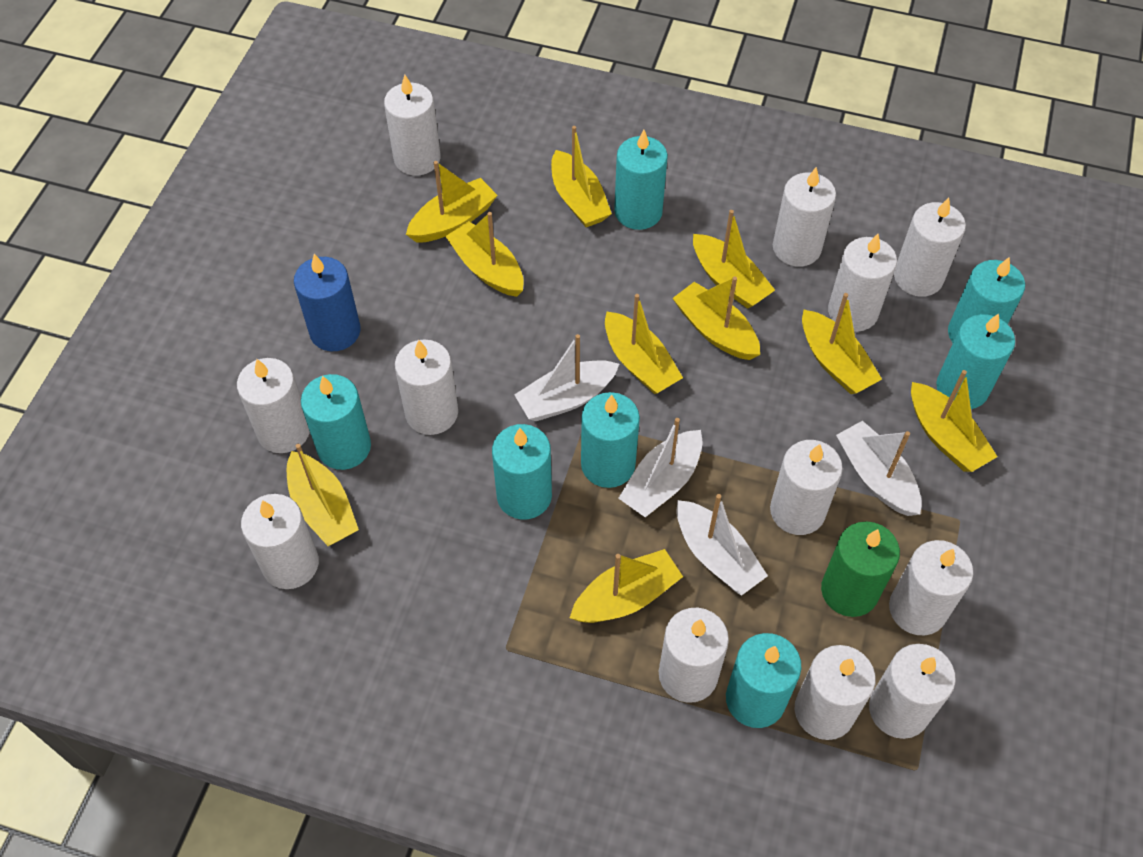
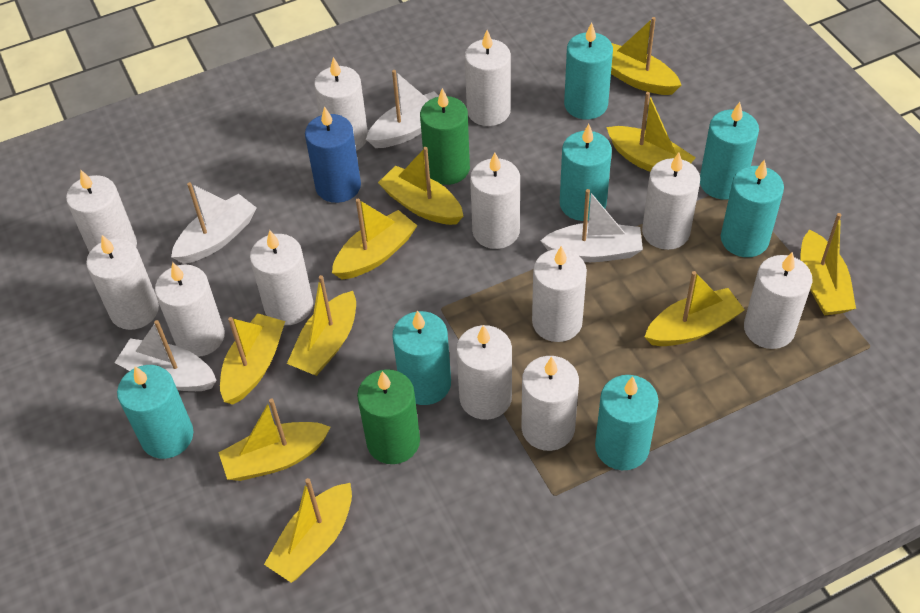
green candle: 1 -> 2

